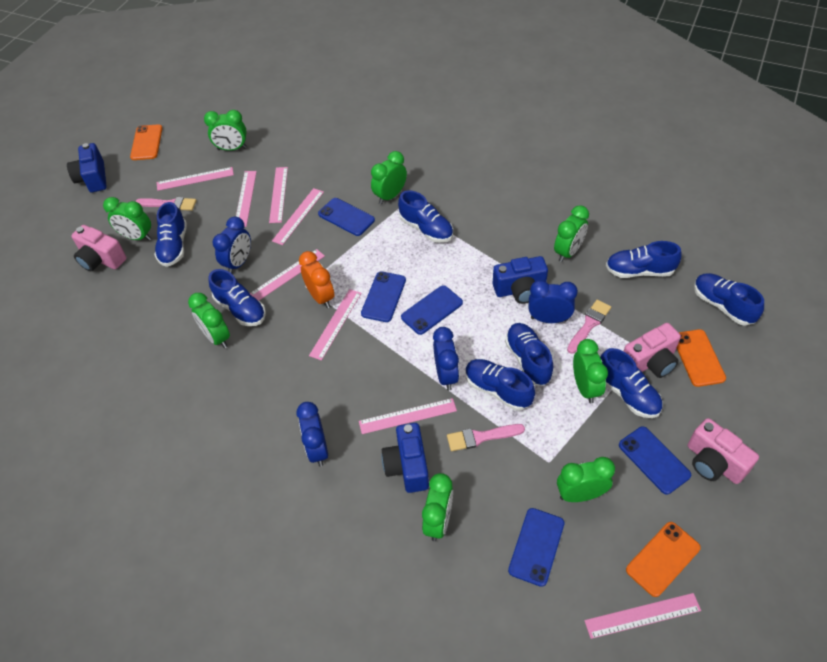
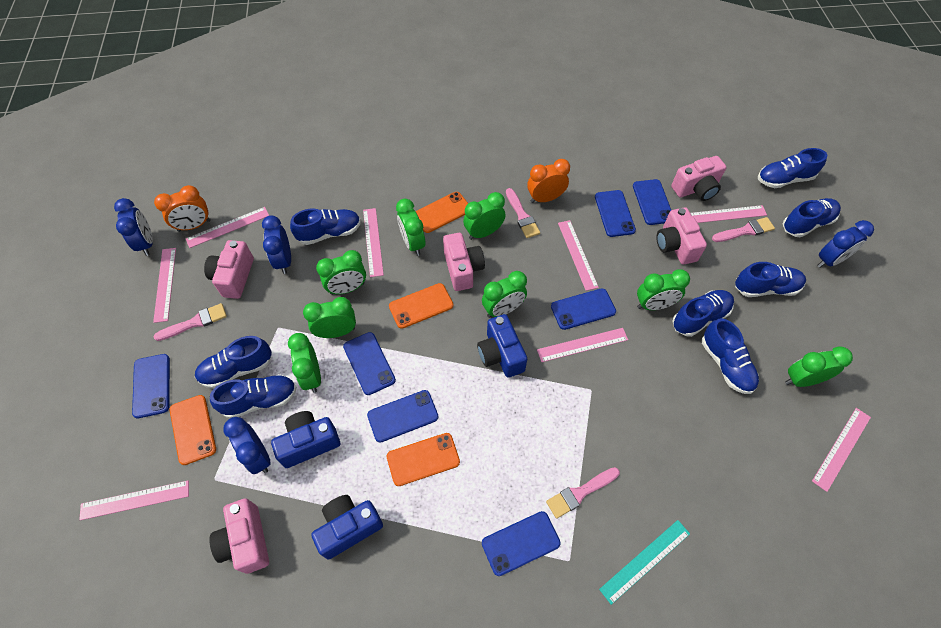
blue phone: 5 -> 7
orange clock: 1 -> 2
orange phone: 3 -> 4
pink brush: 3 -> 4
pink camera: 3 -> 5
turquoise ruler: 0 -> 1

